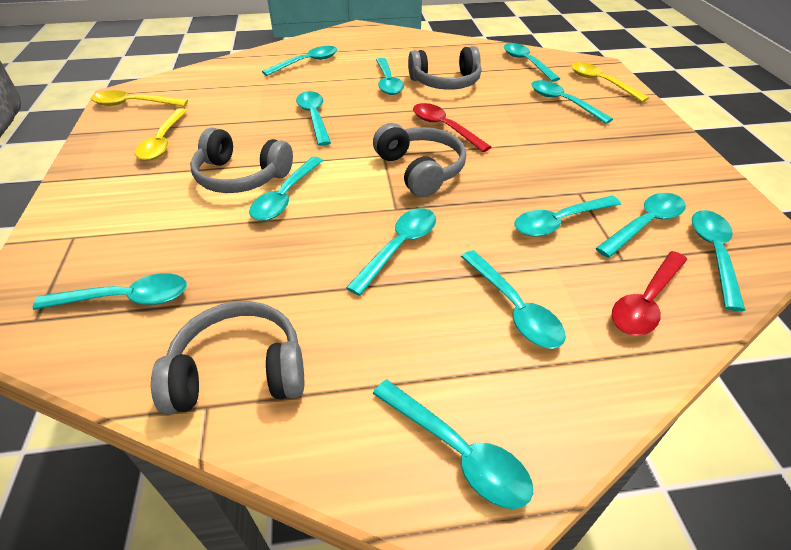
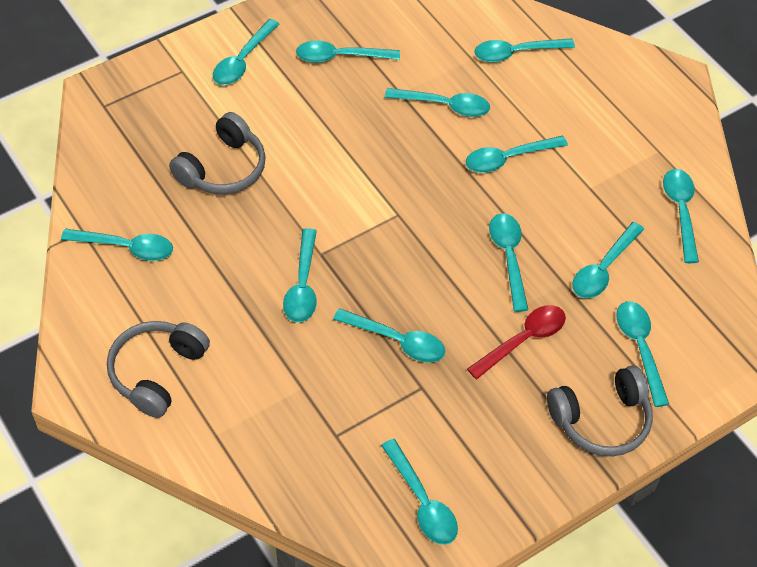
grey headphones: 4 -> 3
red spoon: 2 -> 1
yellow spoon: 3 -> 0

